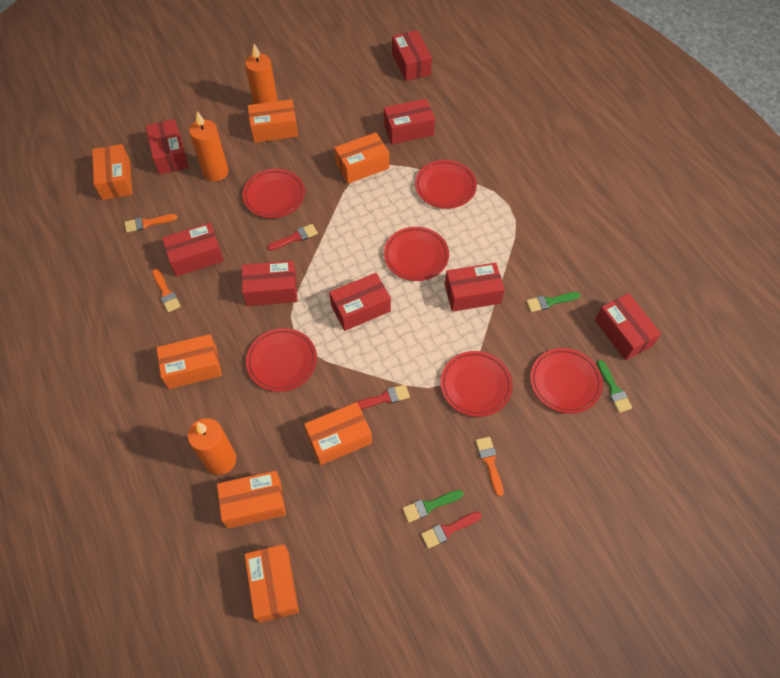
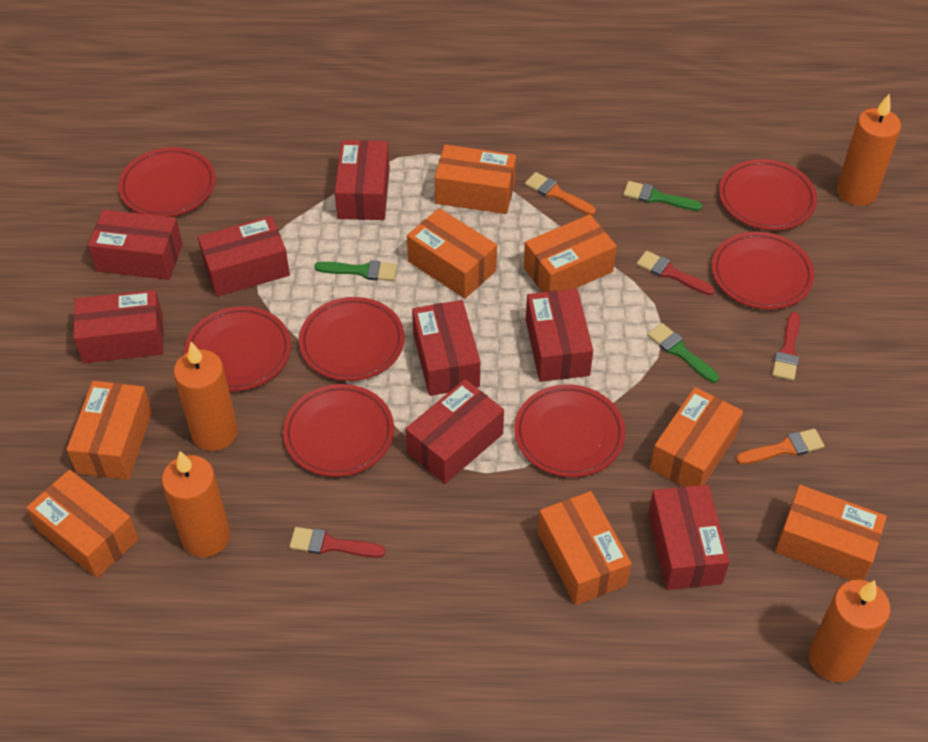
orange box: 7 -> 8
orange brush: 3 -> 2
orange candle: 3 -> 4
red plate: 6 -> 7

